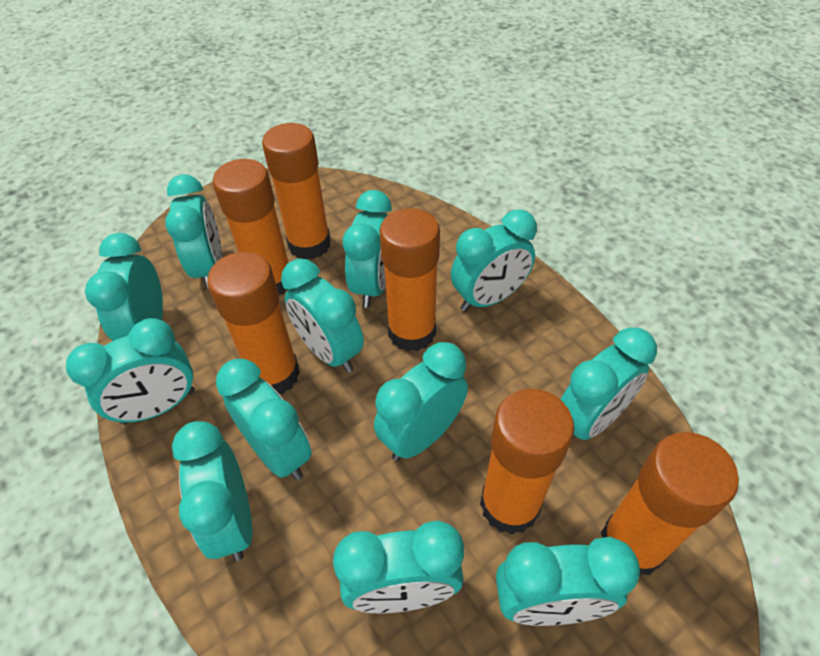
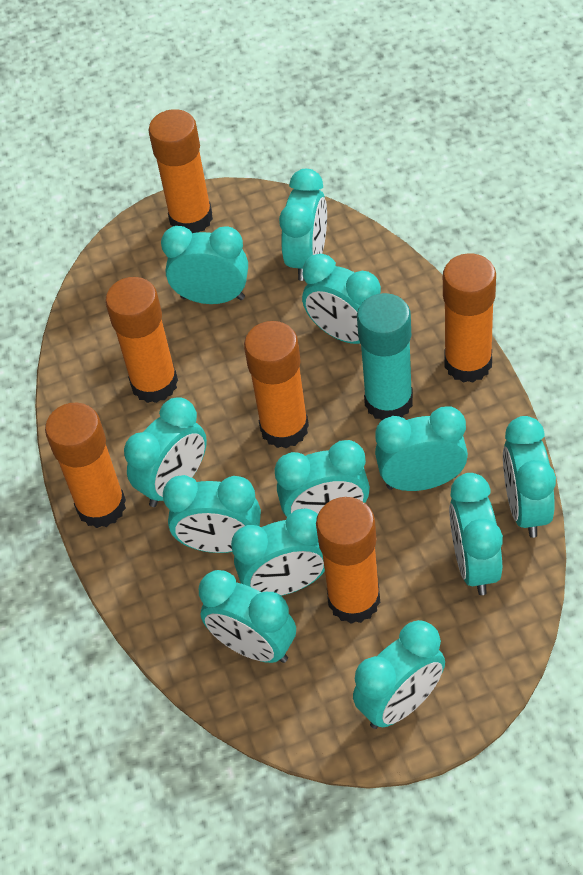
turquoise glue stick: 0 -> 1

